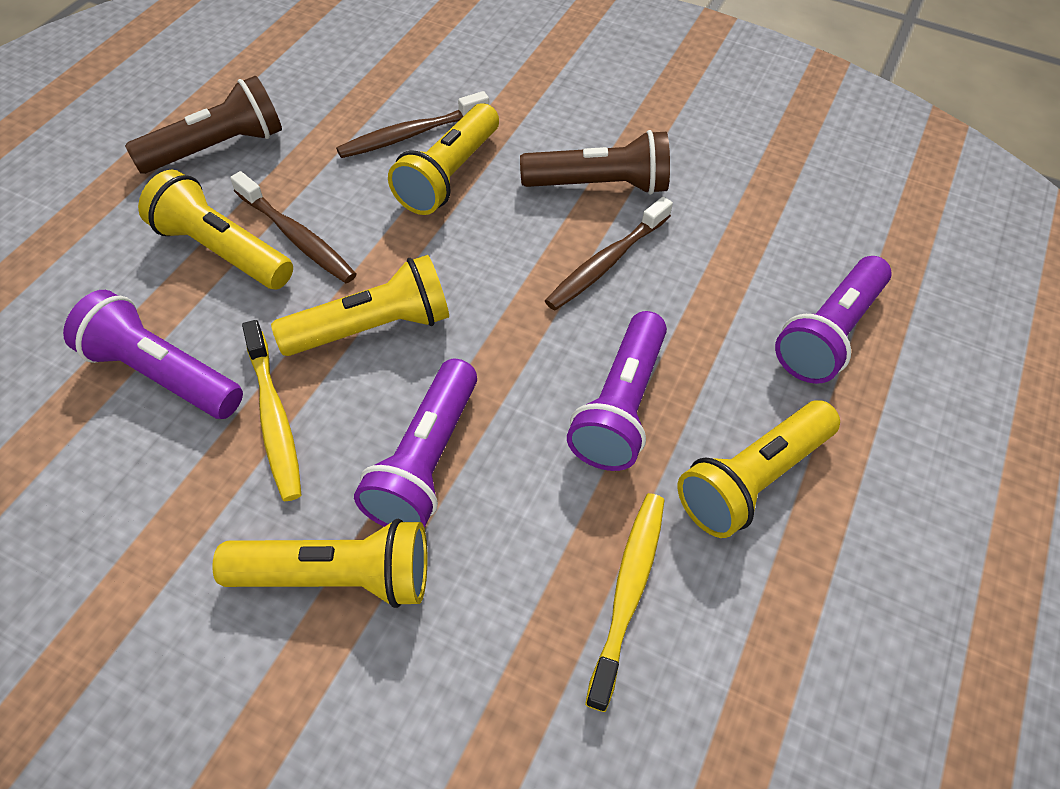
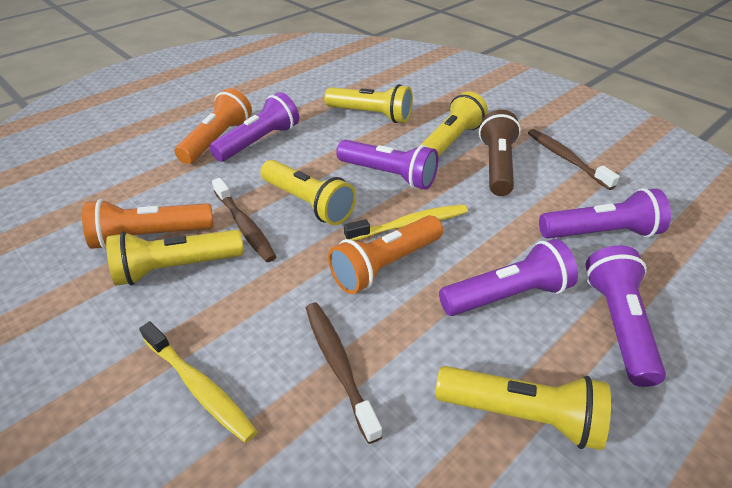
brown flashlight: 2 -> 1
orange flashlight: 0 -> 3
purple flashlight: 4 -> 5

